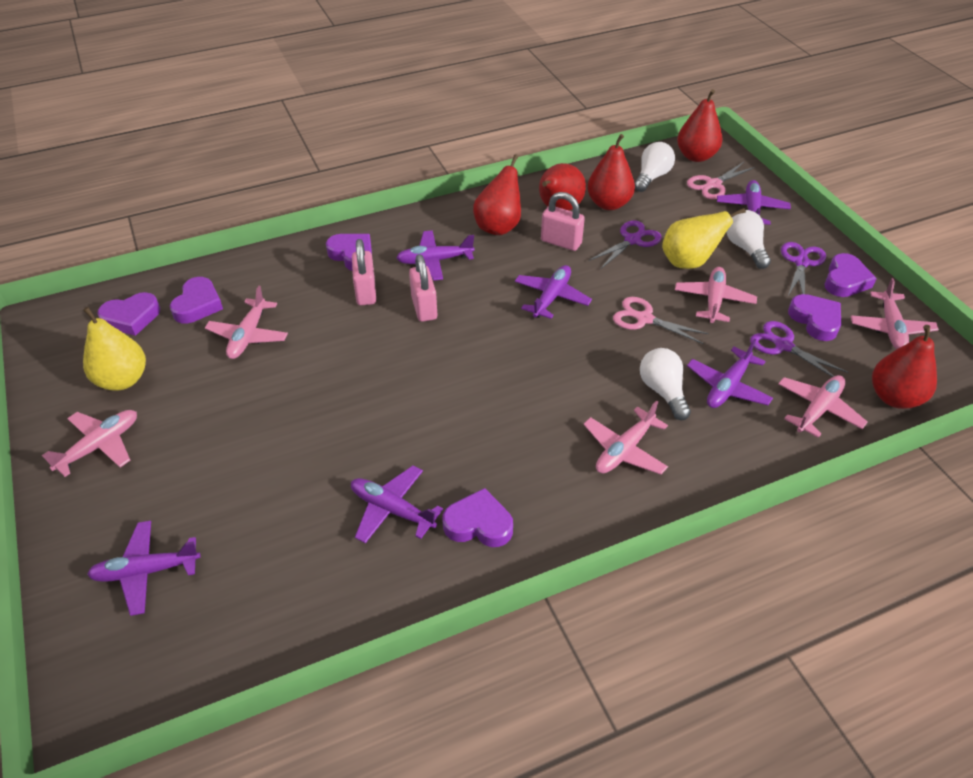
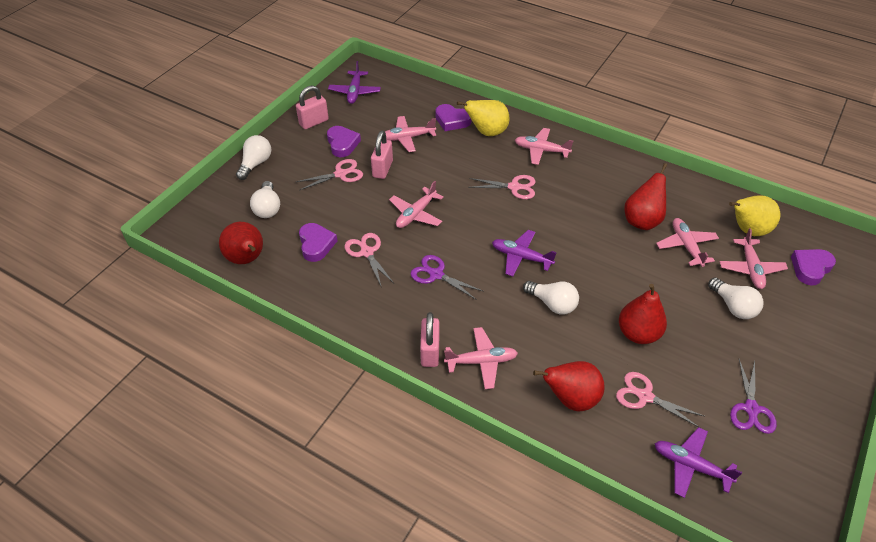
pink scissors: 2 -> 4
purple heart: 6 -> 4
purple plane: 6 -> 3
purple scissors: 3 -> 2
red pear: 5 -> 4
white light bulb: 3 -> 4

